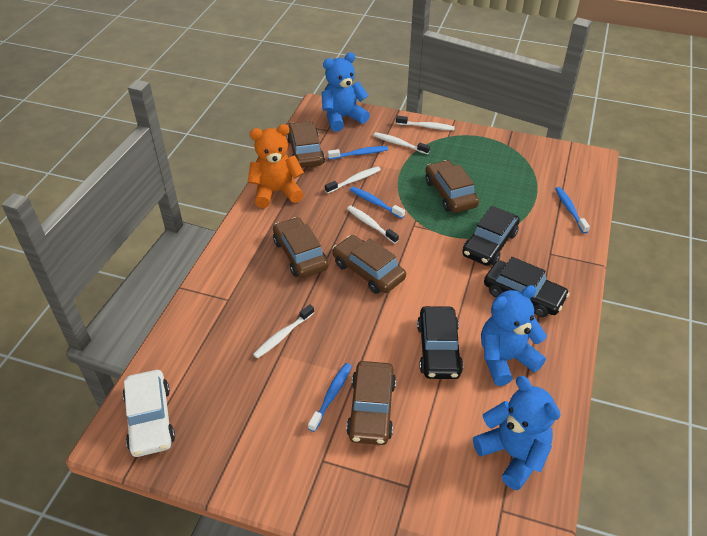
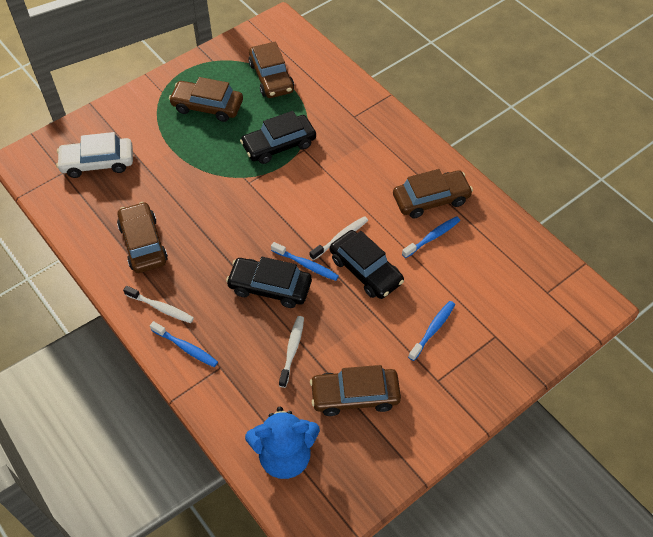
blue teddy bear: 3 -> 1
orange teddy bear: 1 -> 0
white toothbrush: 5 -> 3

